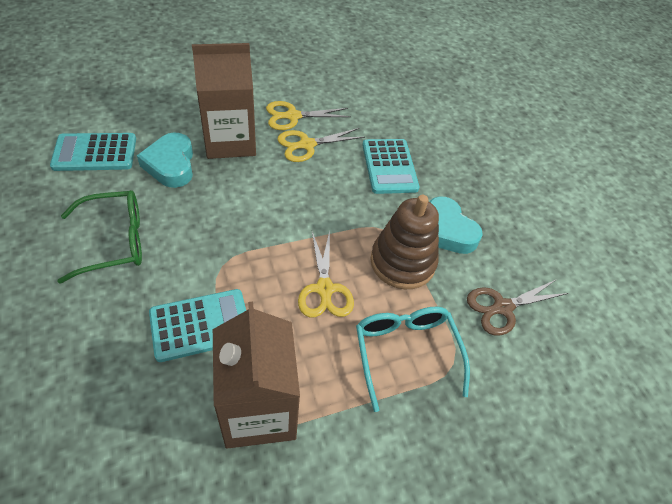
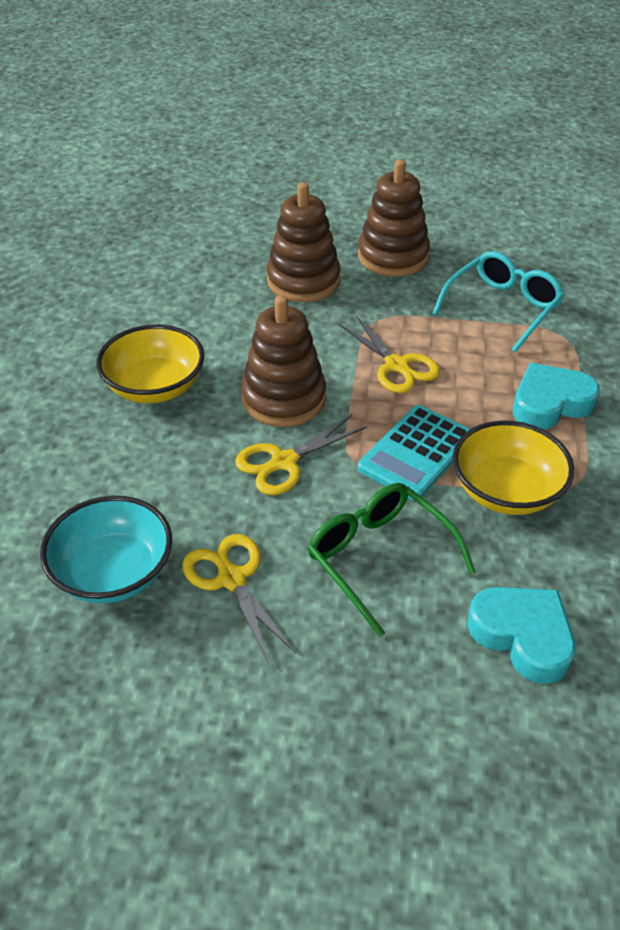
brown carton: 2 -> 0
brown scissors: 1 -> 0
brown stacking toy: 1 -> 3
turquoise bowl: 0 -> 1
turquoise calculator: 3 -> 1
yellow bowl: 0 -> 2

